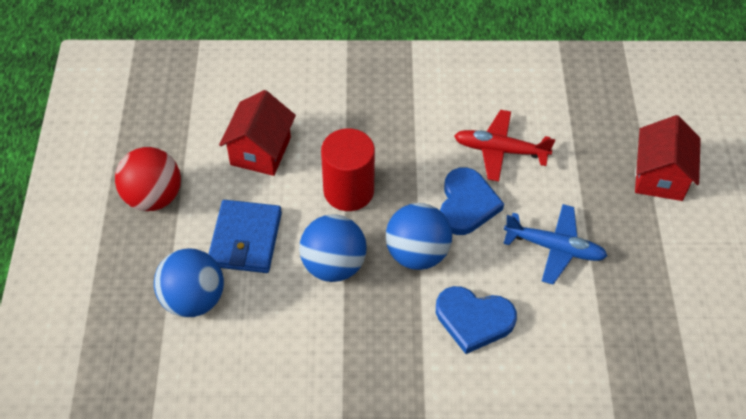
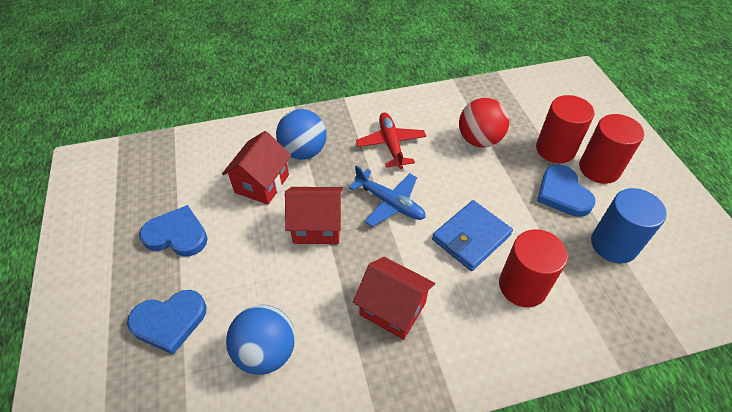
blue ball: 3 -> 2
blue cylinder: 0 -> 1
blue heart: 2 -> 3
red cylinder: 1 -> 3
red house: 2 -> 3

